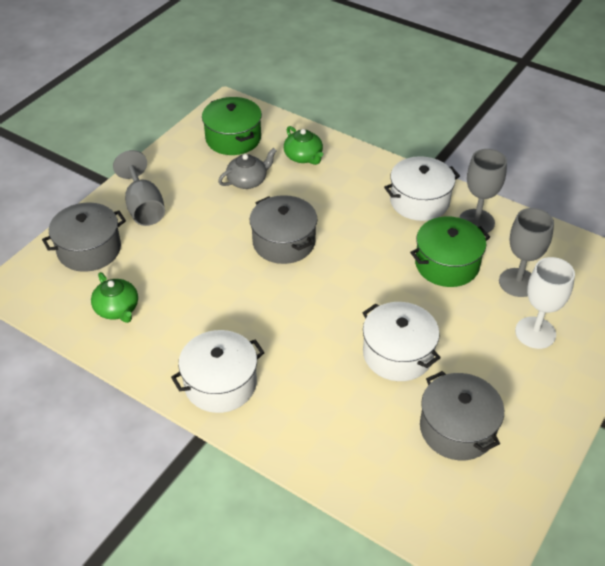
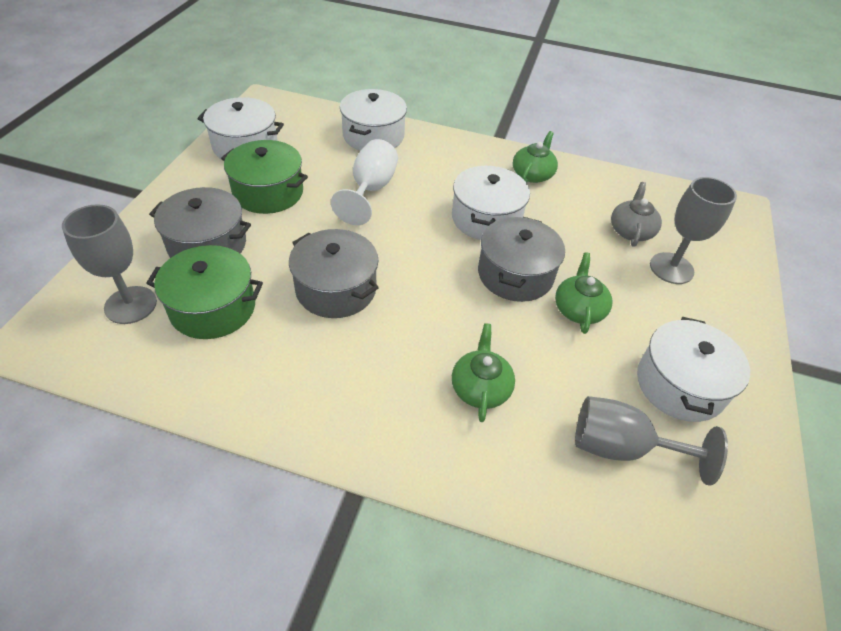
green teapot: 2 -> 3
white pot: 3 -> 4

